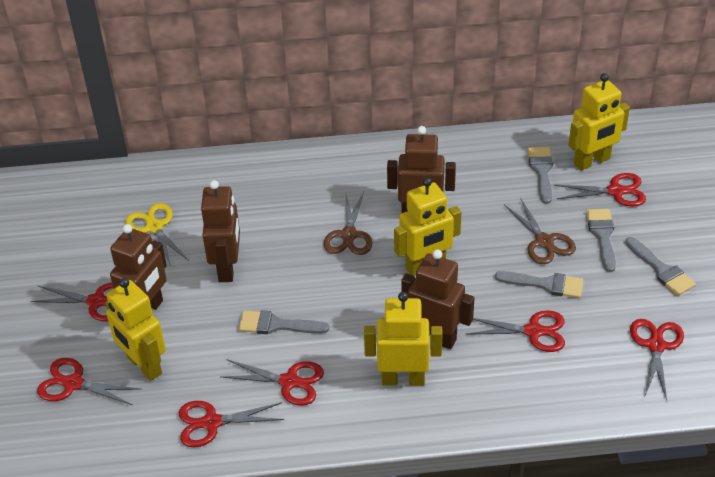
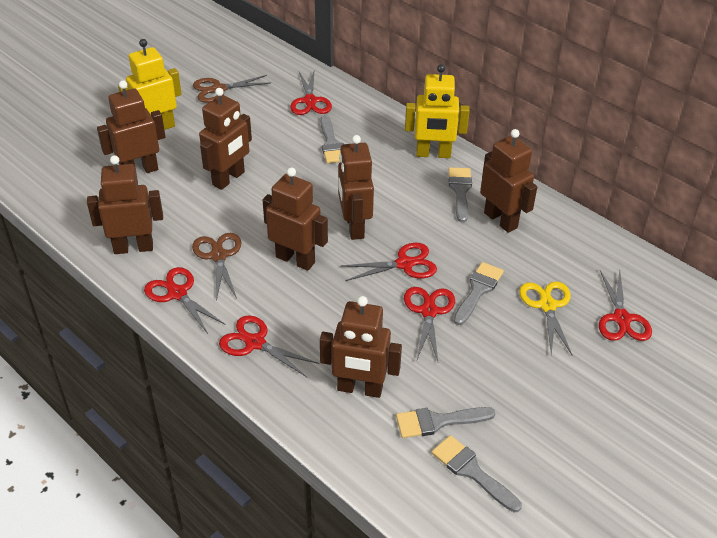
brown robot: 4 -> 7
red scissors: 7 -> 6
yellow robot: 4 -> 2

